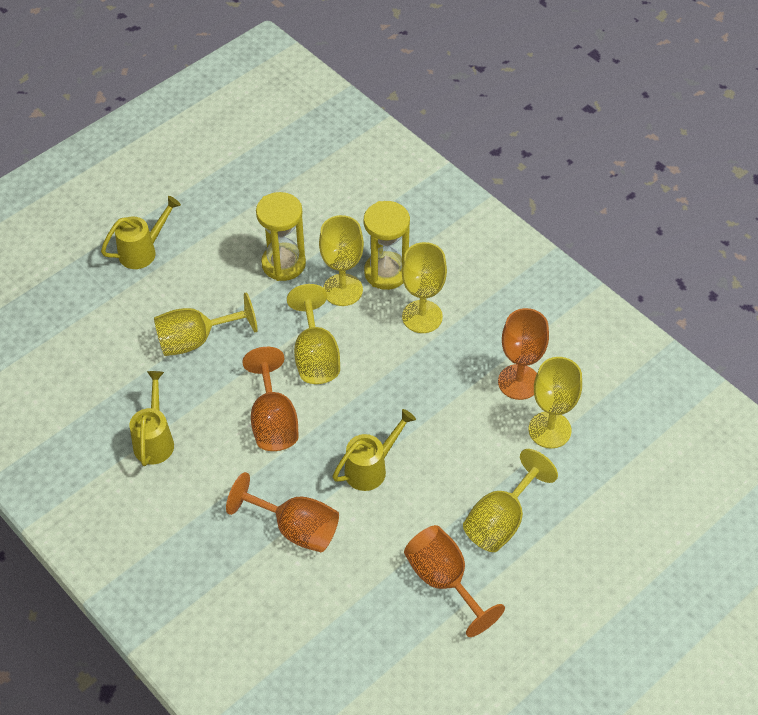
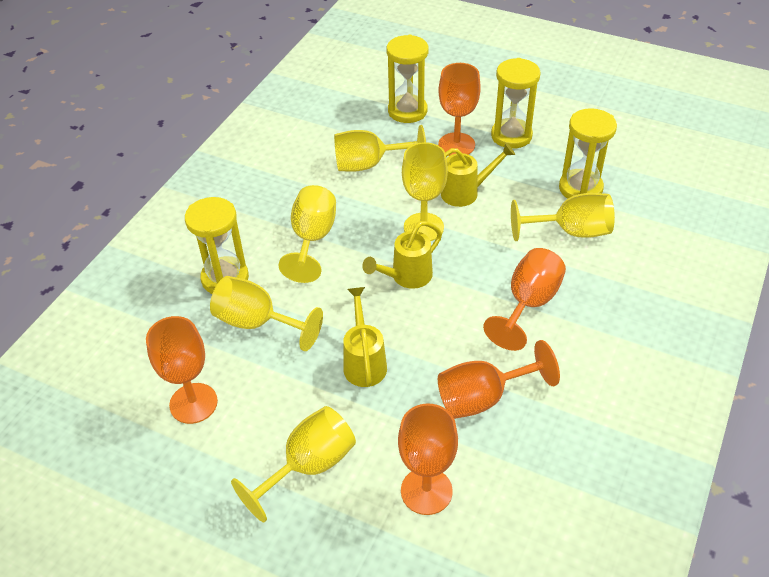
orange goblet: 4 -> 5
yellow hourglass: 2 -> 4

